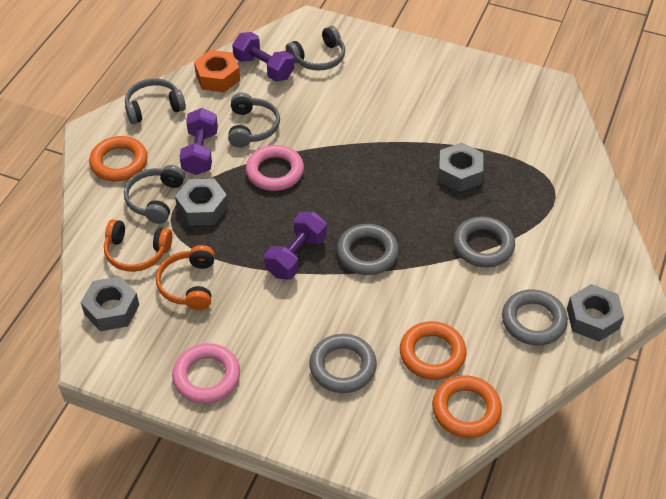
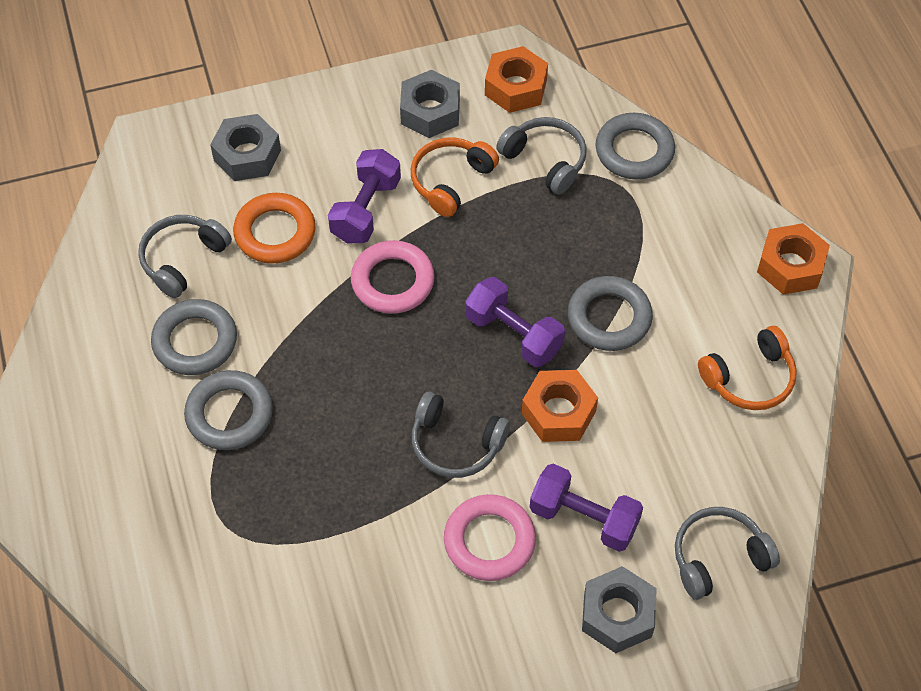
grey nut: 4 -> 3
orange nut: 1 -> 3
orange ring: 3 -> 1

